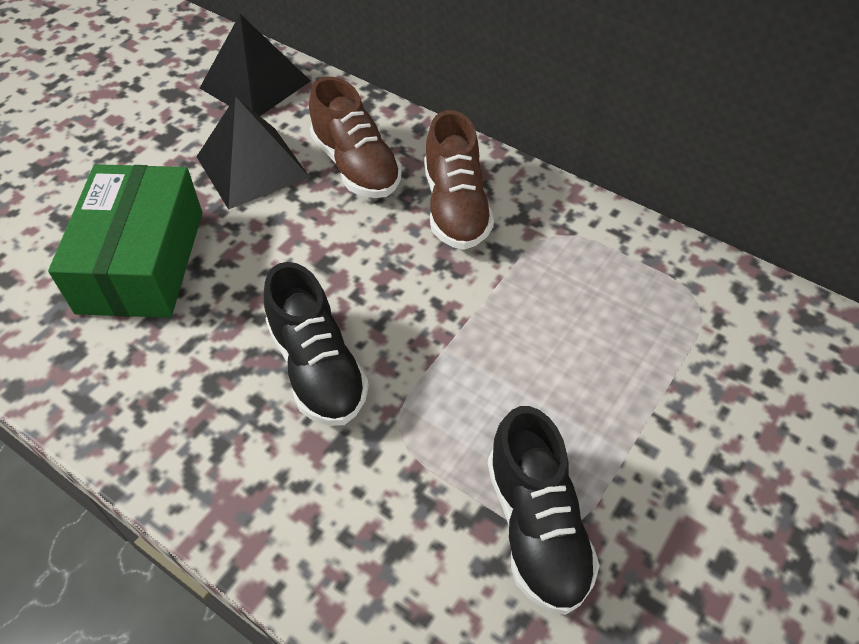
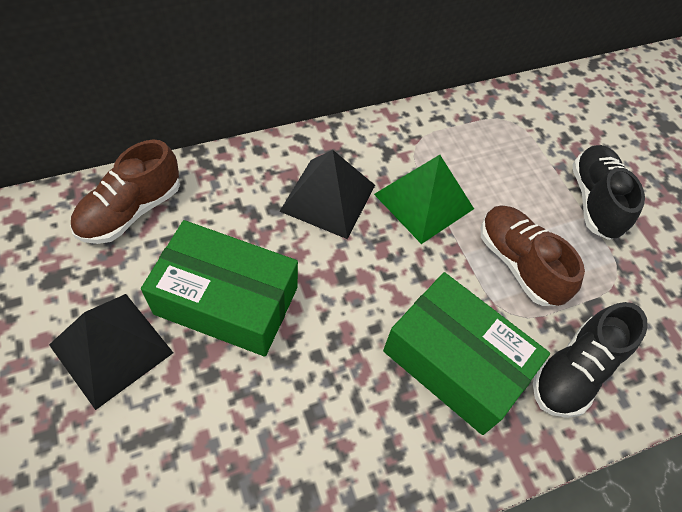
green box: 1 -> 2
green pyramid: 0 -> 1

